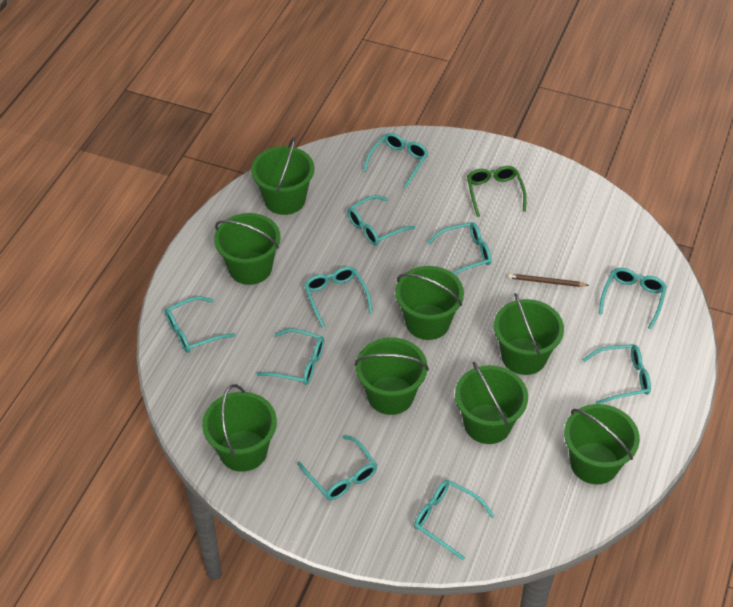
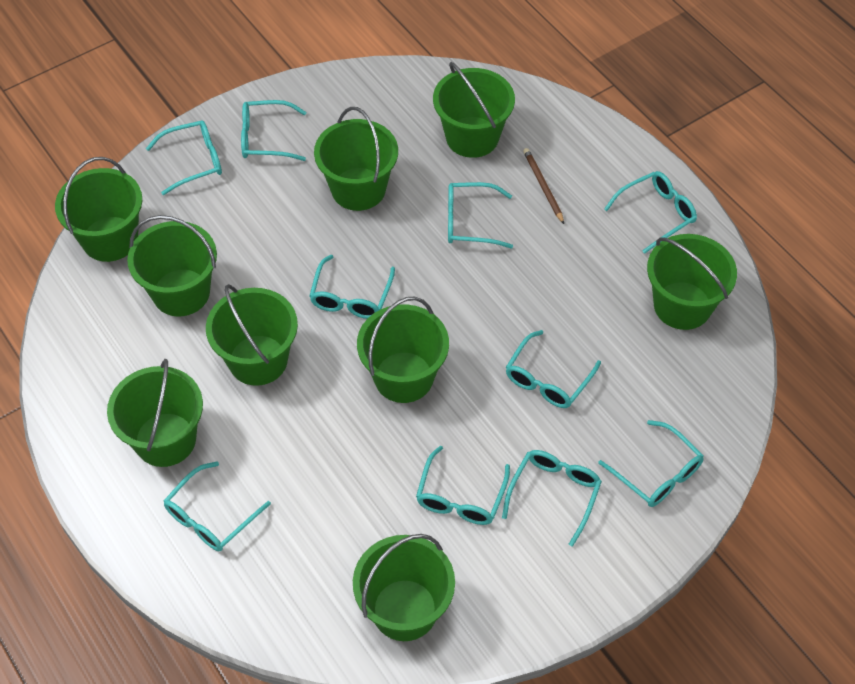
green bucket: 8 -> 9
green glasses: 1 -> 0

